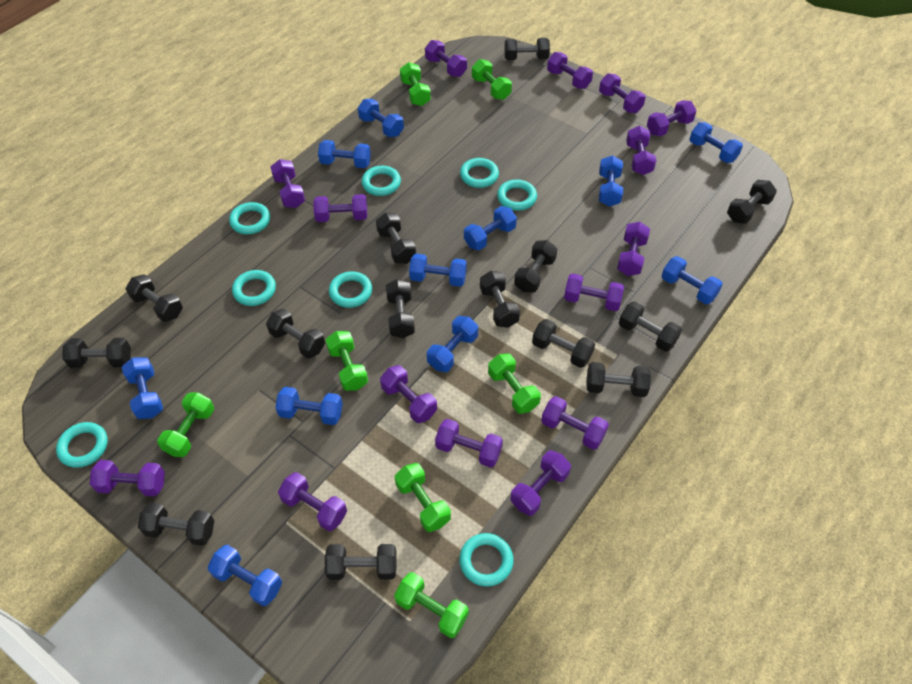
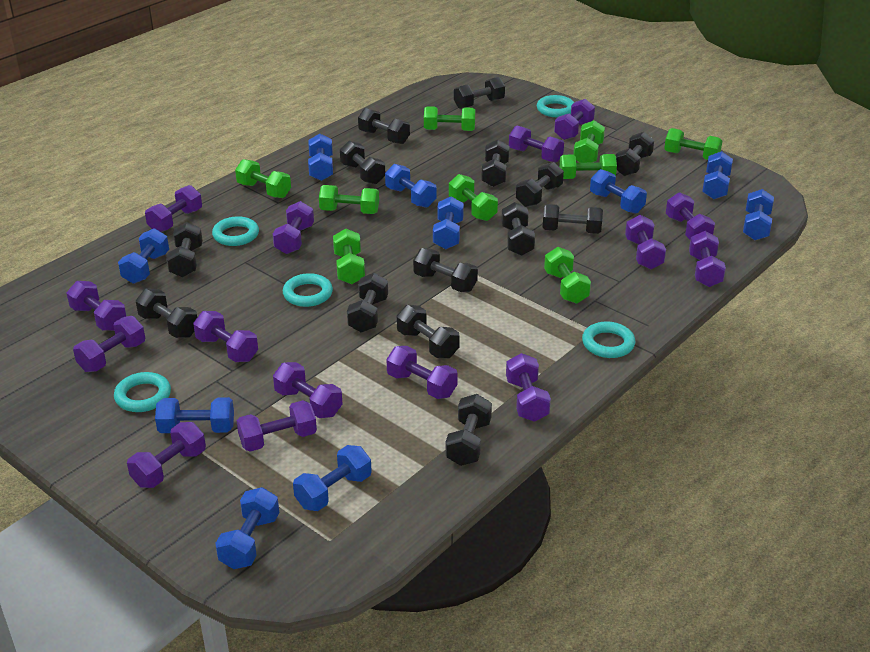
blue dumbbell: 11 -> 10
green dumbbell: 7 -> 9
turquoise ring: 8 -> 5

